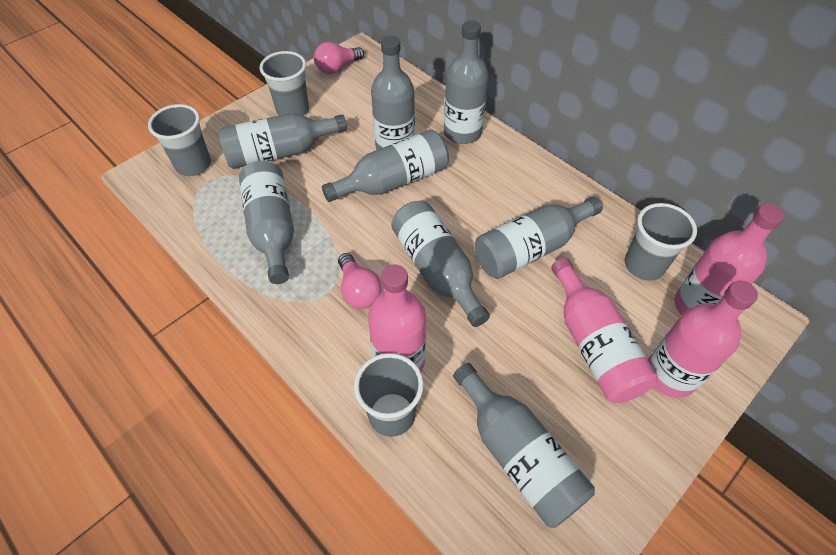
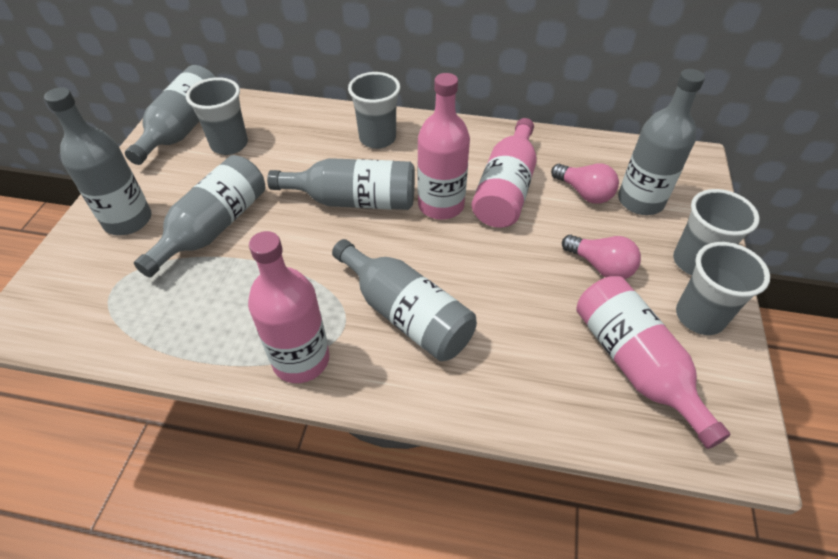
grey bottle: 8 -> 6

